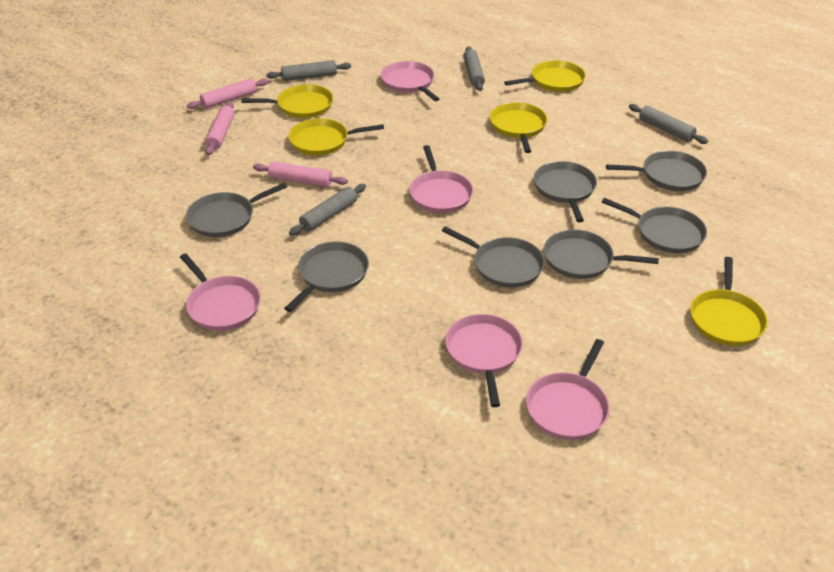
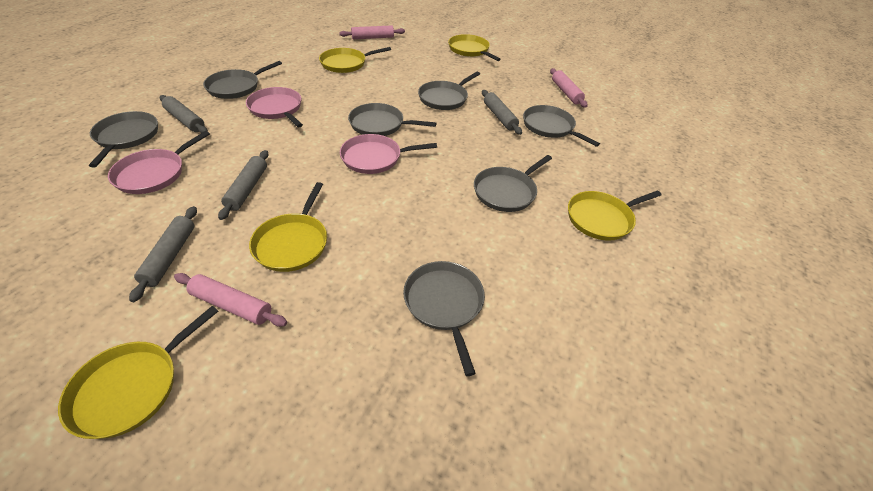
pink pan: 5 -> 3

